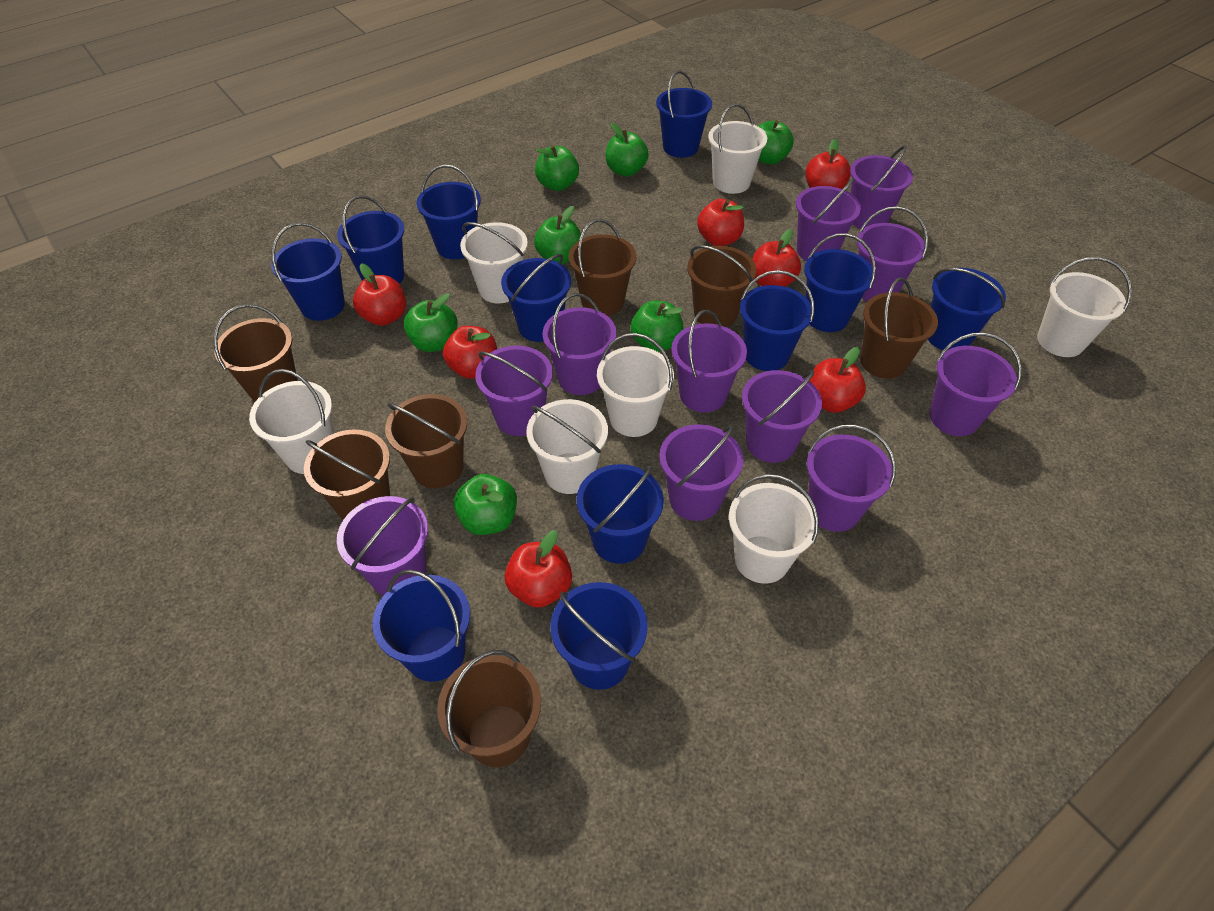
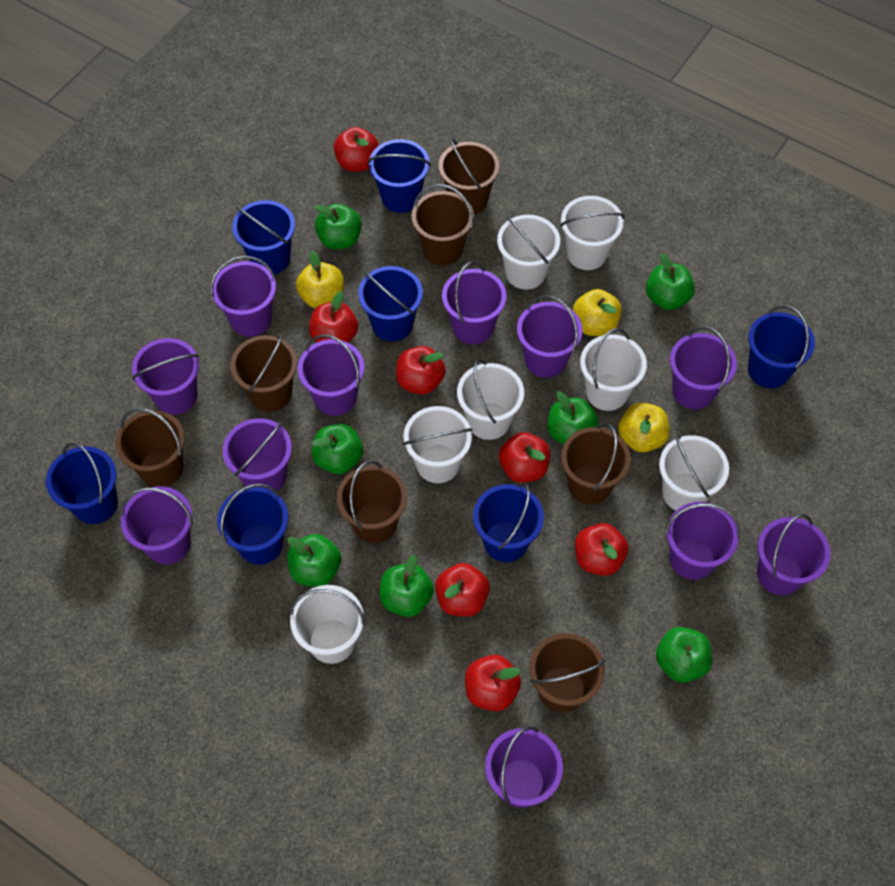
blue bucket: 11 -> 7
yellow apple: 0 -> 3

